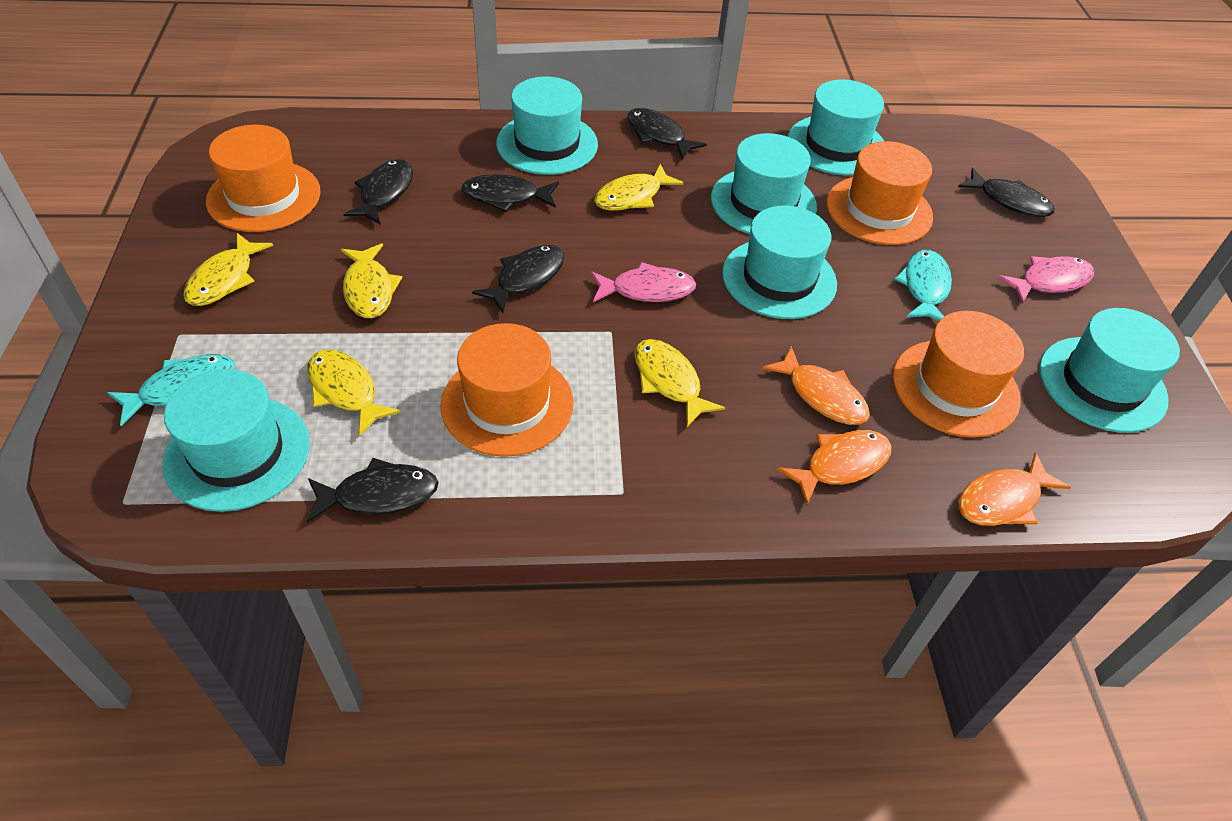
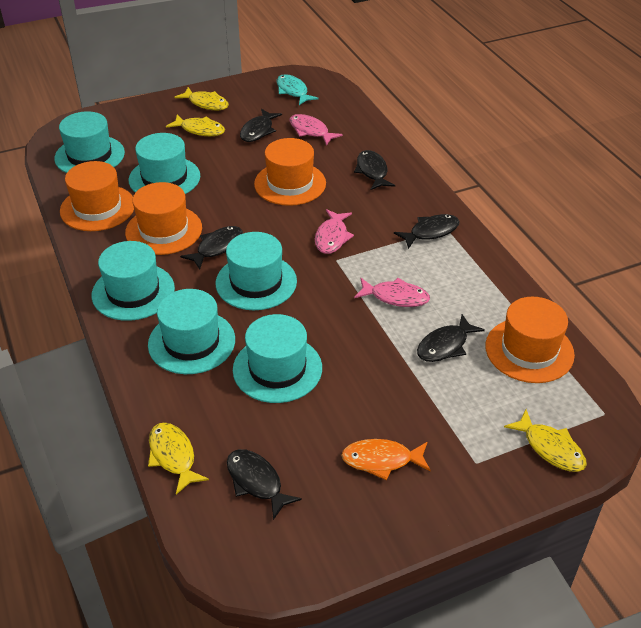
orange fish: 3 -> 1
pink fish: 2 -> 3
turquoise fish: 2 -> 1
yellow fish: 5 -> 4

